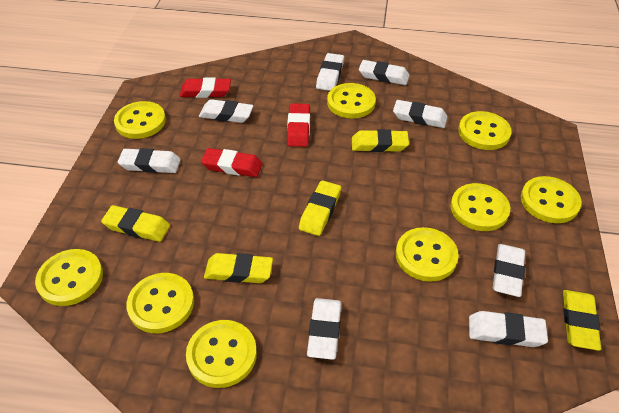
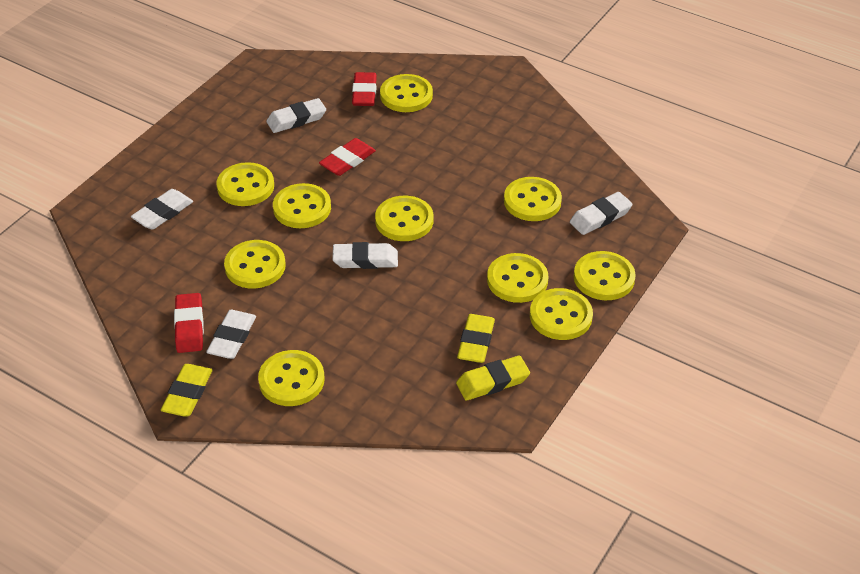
white eraser: 8 -> 5
yellow button: 9 -> 10
yellow eraser: 5 -> 3

